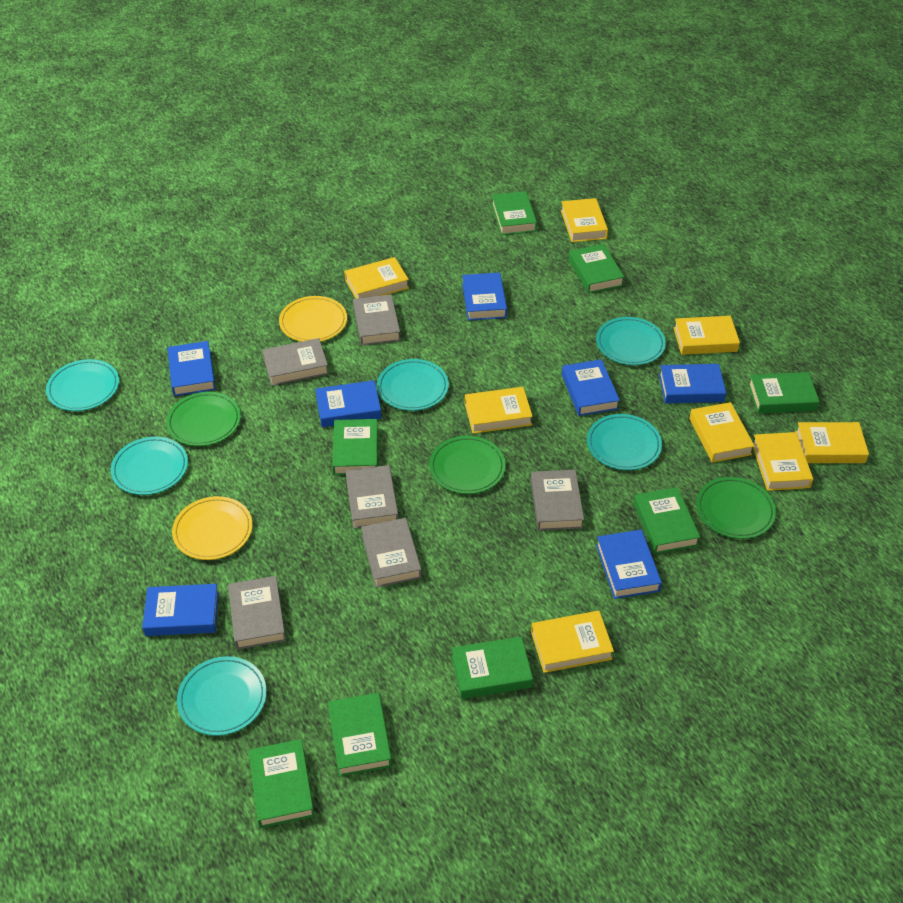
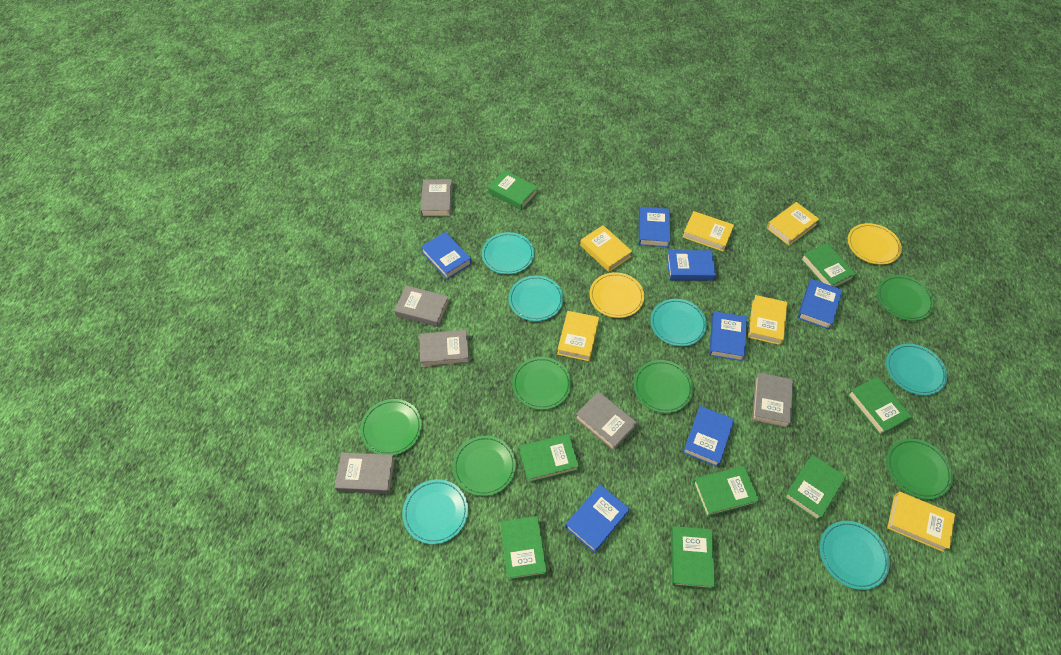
green plate: 3 -> 6
yellow book: 8 -> 6

